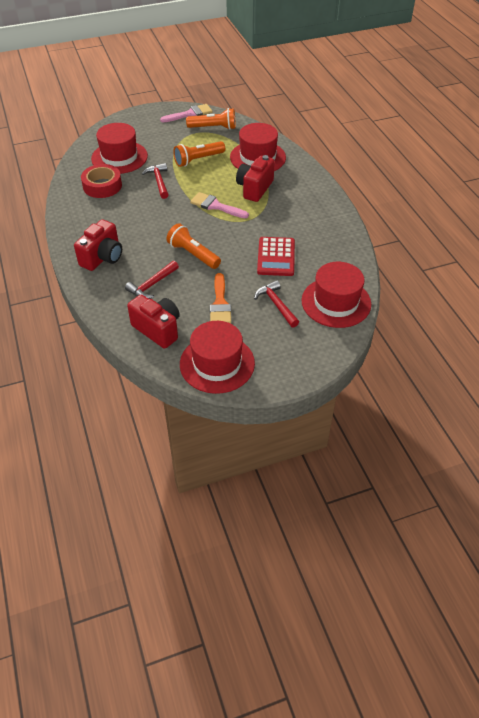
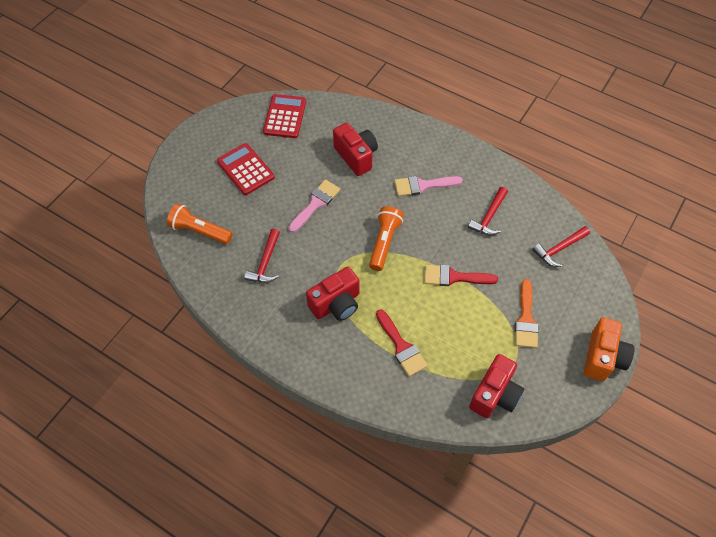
orange camera: 0 -> 1
orange flashlight: 3 -> 2
red brush: 0 -> 2
red calculator: 1 -> 2
red hat: 4 -> 0
red tape: 1 -> 0

